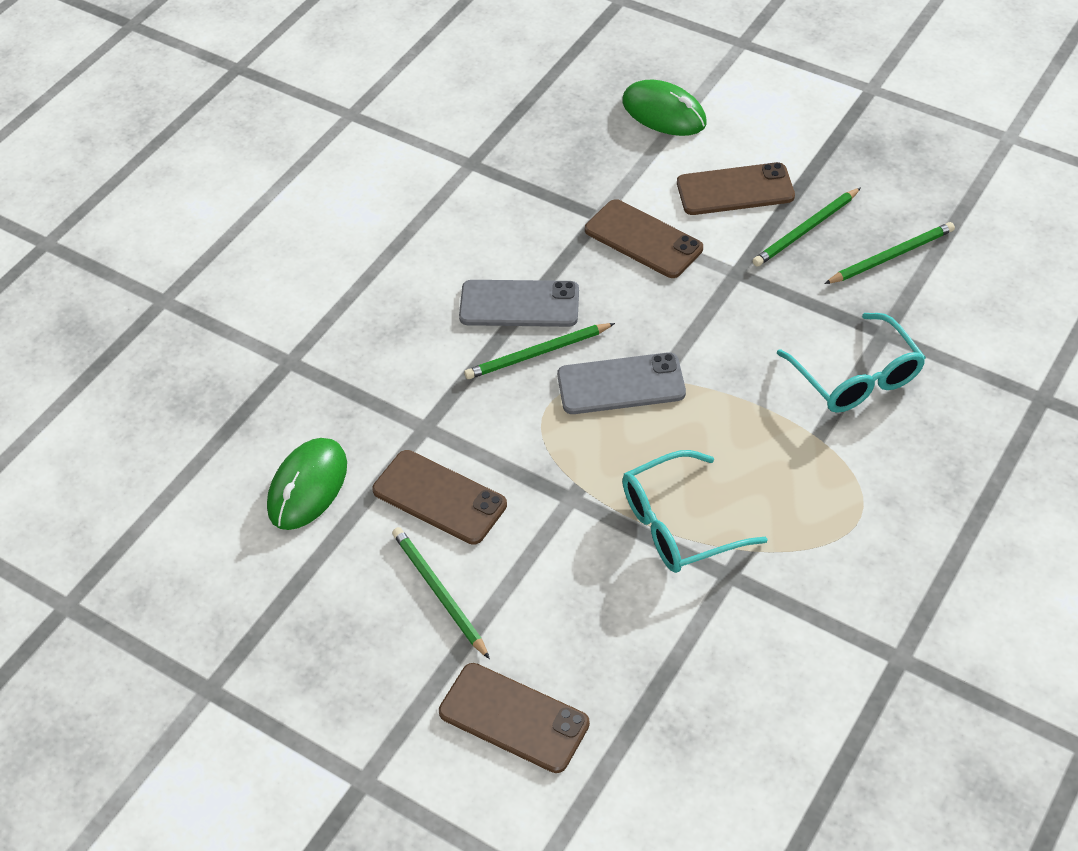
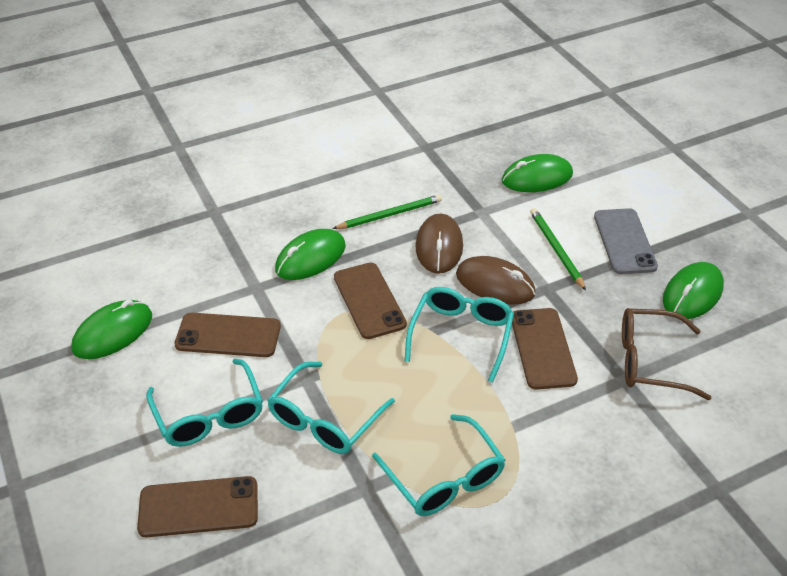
brown glasses: 0 -> 1
brown mouse: 0 -> 2
green mouse: 2 -> 4
green pencil: 4 -> 2
grey phone: 2 -> 1
turquoise glasses: 2 -> 4

